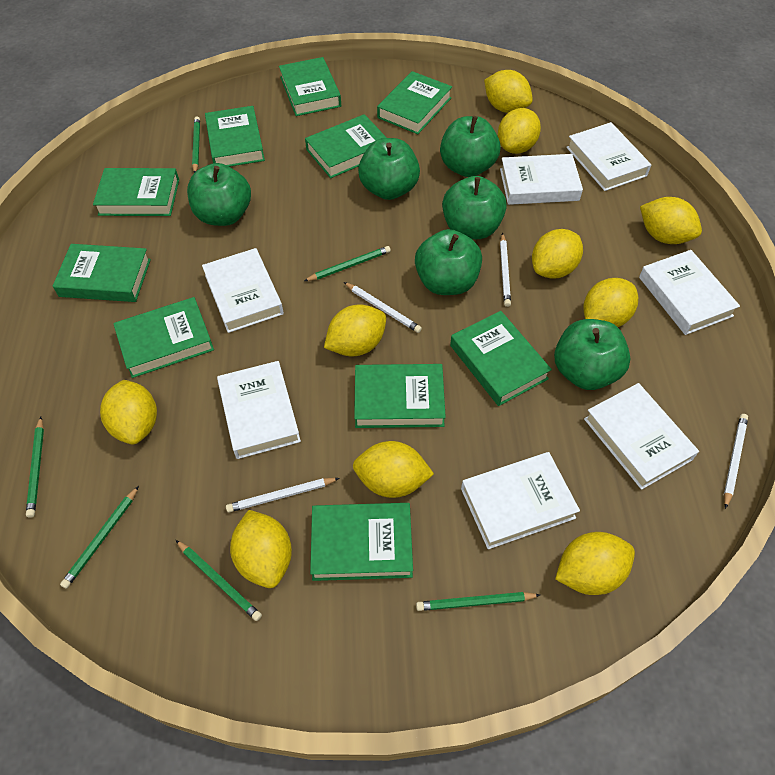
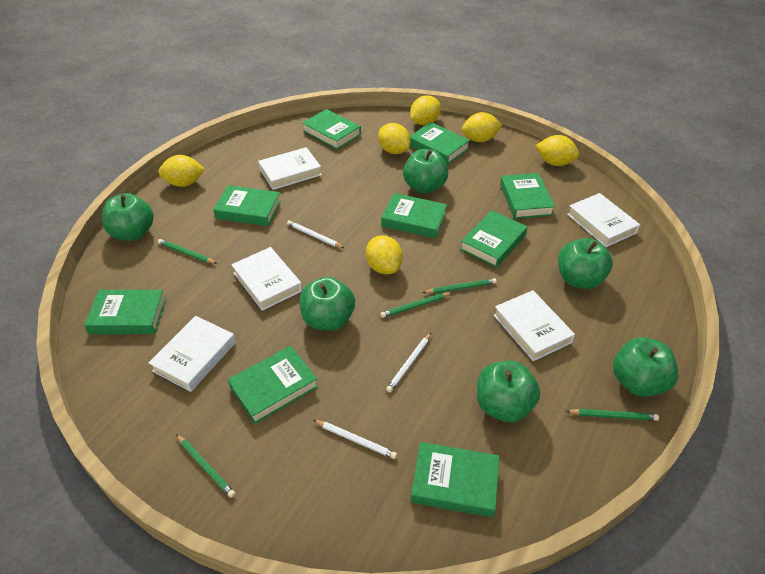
green book: 10 -> 9
green pencil: 6 -> 5
white book: 7 -> 5
white pencil: 4 -> 3
yellow lemon: 10 -> 6

